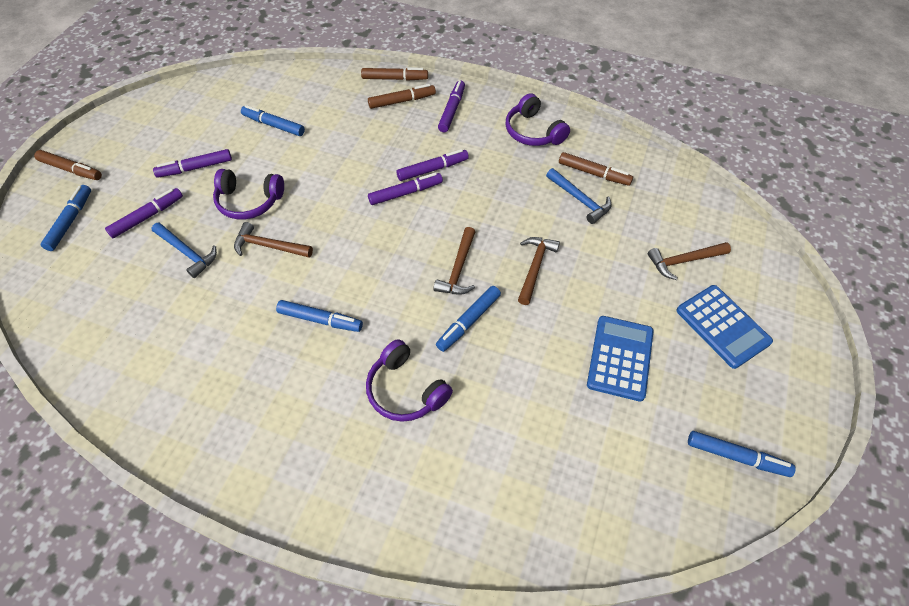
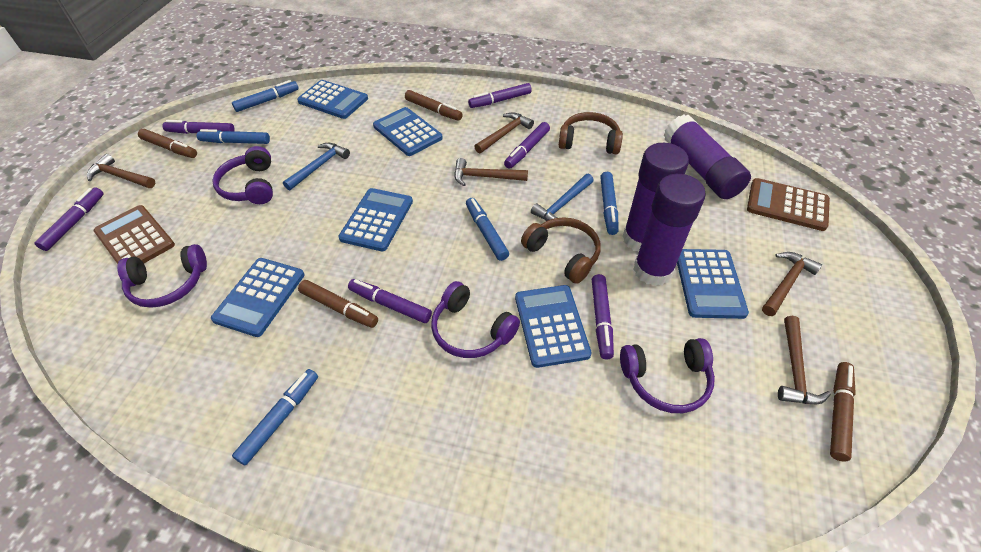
blue calculator: 2 -> 6
brown calculator: 0 -> 2
brown hammer: 4 -> 5
brown headphones: 0 -> 2
purple glue stick: 0 -> 3
purple headphones: 3 -> 4
purple marker: 5 -> 6

